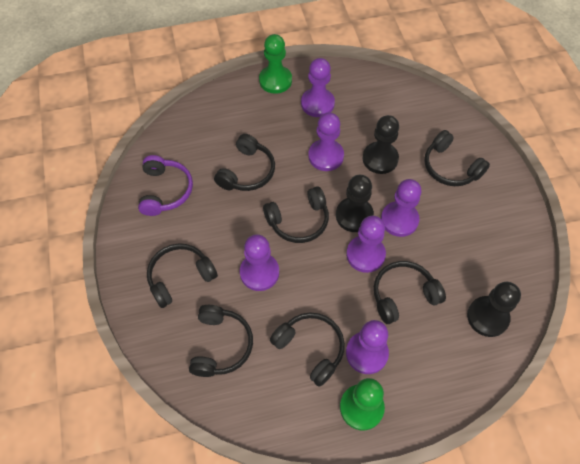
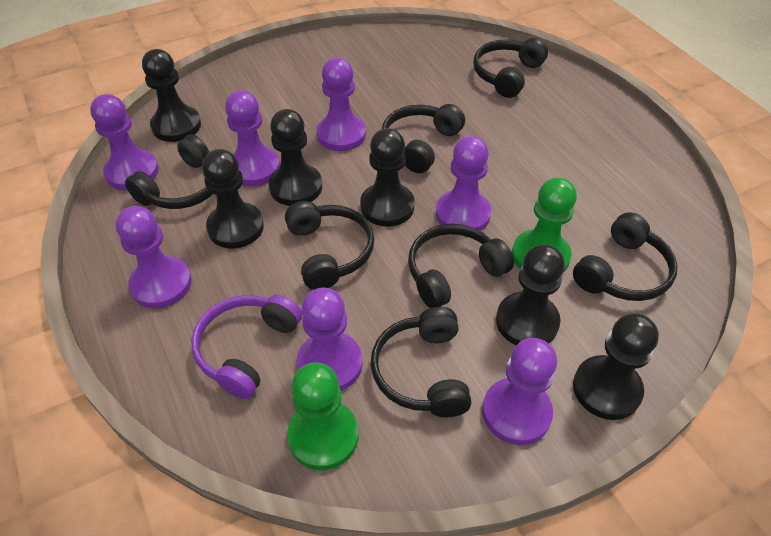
black pawn: 3 -> 6
purple pawn: 6 -> 7

